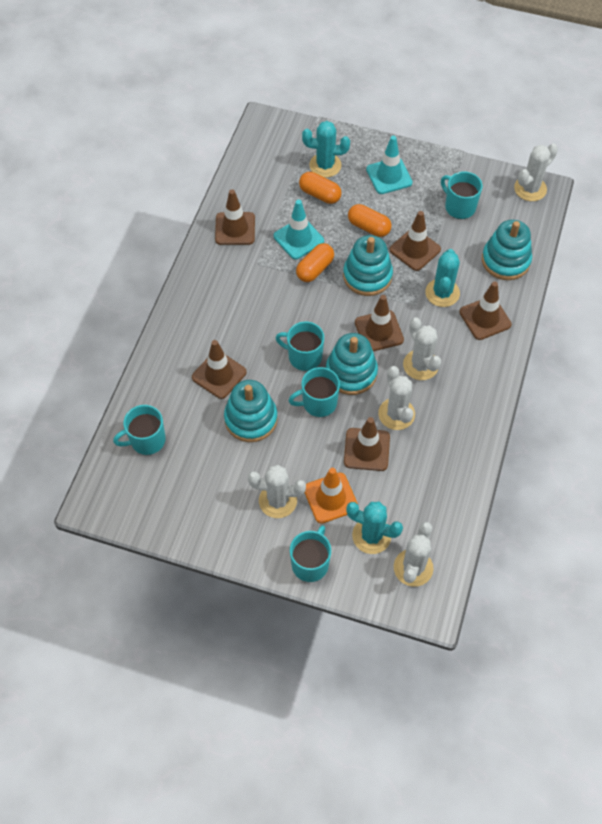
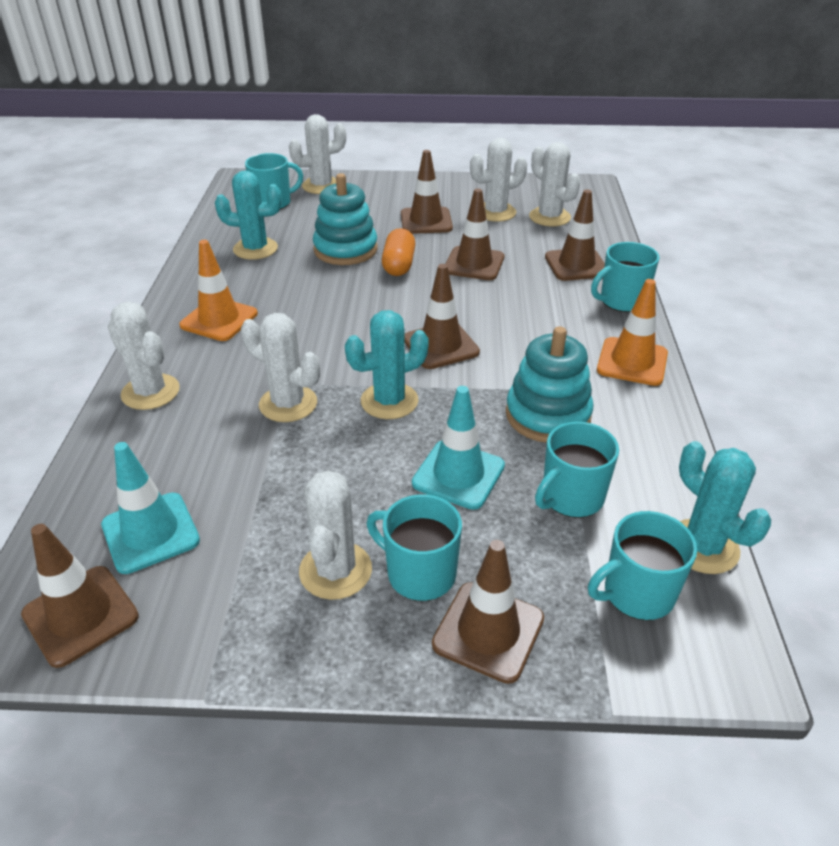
orange capsule: 3 -> 1
orange traffic cone: 1 -> 2
turquoise stacking toy: 4 -> 2
white cactus: 5 -> 6

